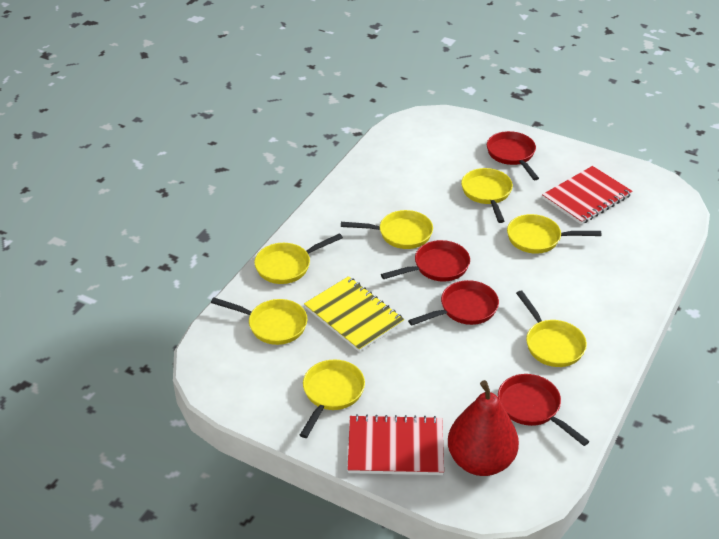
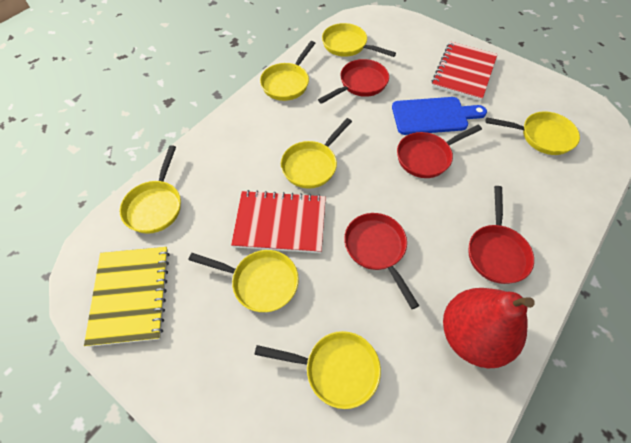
blue cutting board: 0 -> 1

